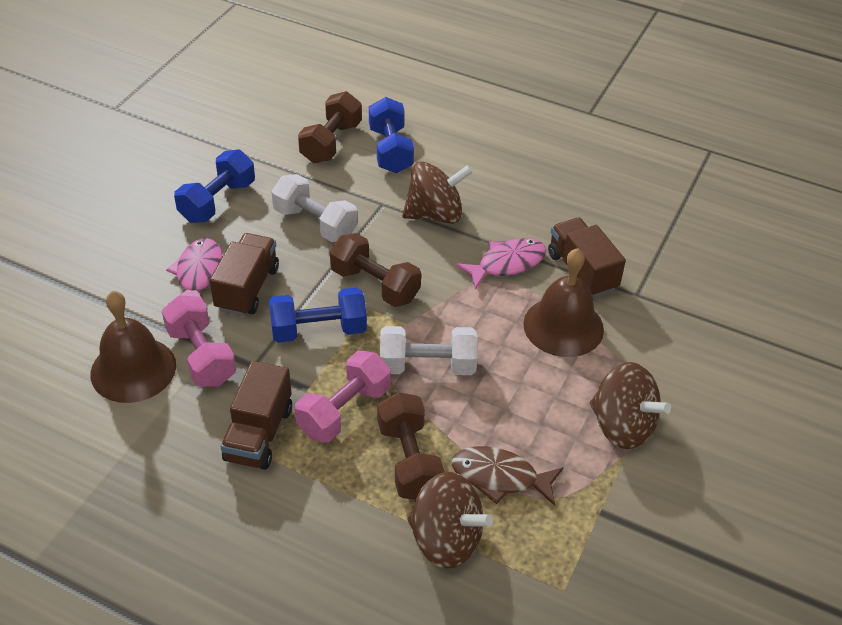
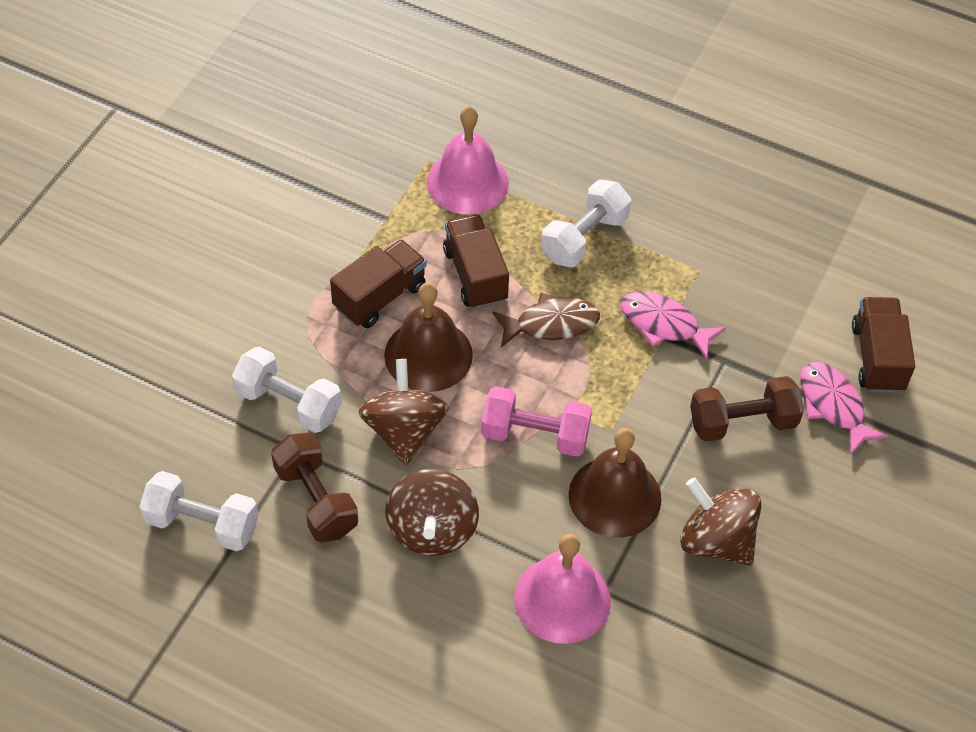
blue dumbbell: 3 -> 0
brown dumbbell: 3 -> 2
pink bell: 0 -> 2
pink dumbbell: 2 -> 1
white dumbbell: 2 -> 3

